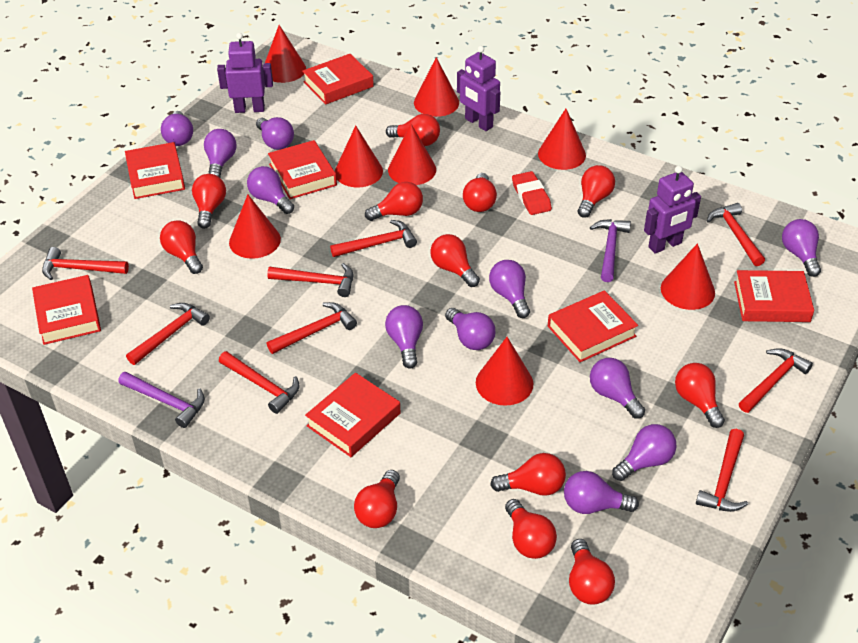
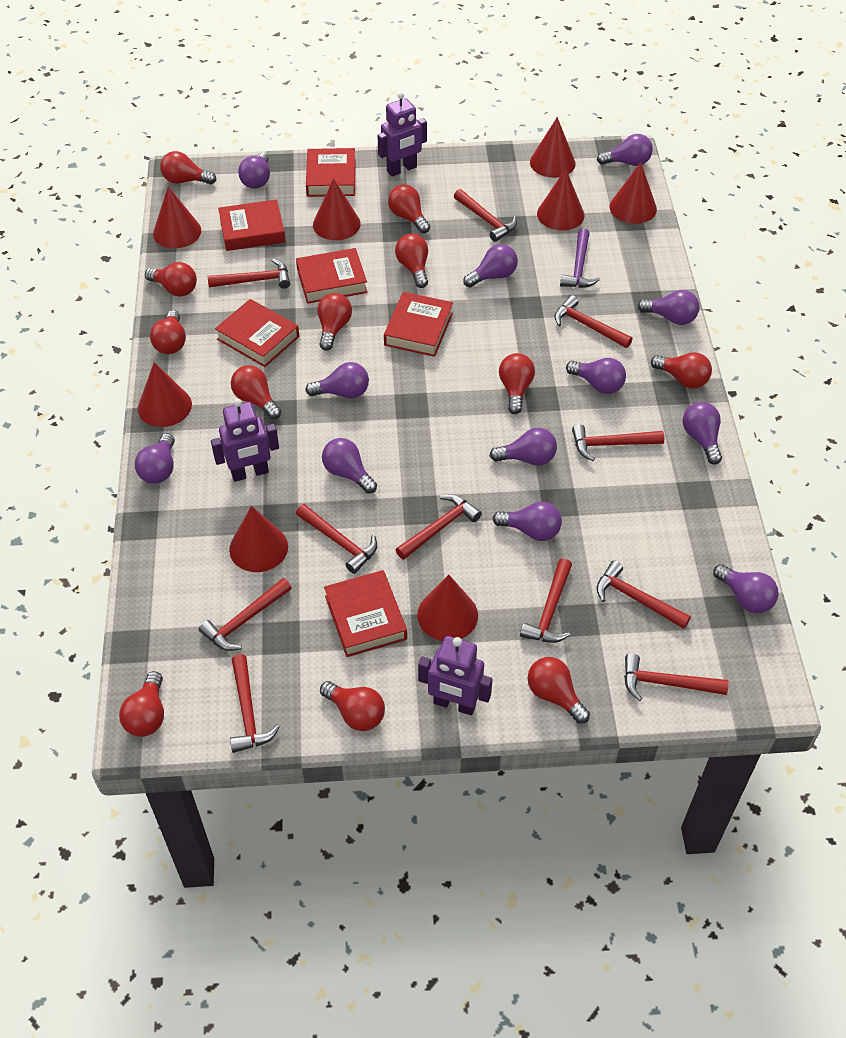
purple hammer: 2 -> 1
purple light bulb: 11 -> 12
red book: 7 -> 6
red eraser: 1 -> 0
red hammer: 9 -> 11

